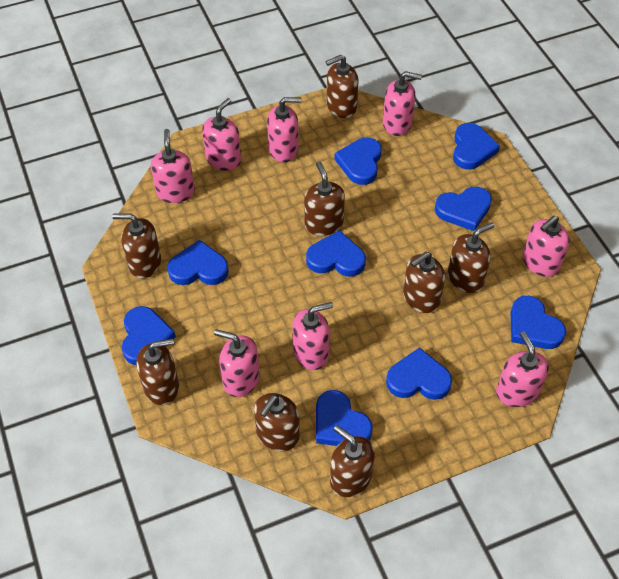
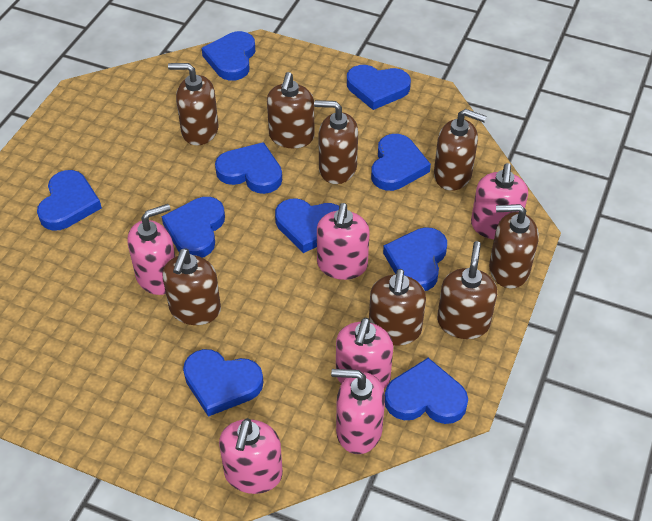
blue heart: 9 -> 10
pink soap dispenser: 8 -> 6

